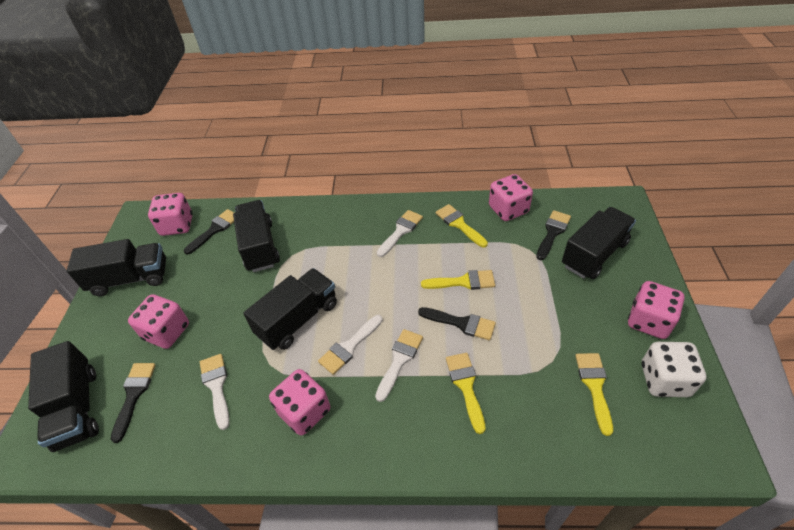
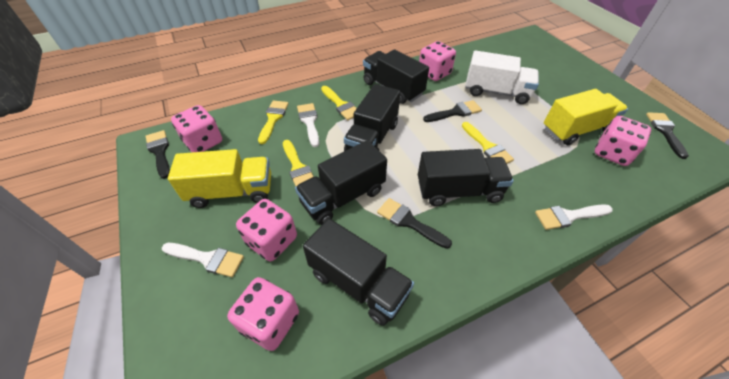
white brush: 4 -> 3
white dice: 1 -> 0
white truck: 0 -> 1
yellow truck: 0 -> 2

